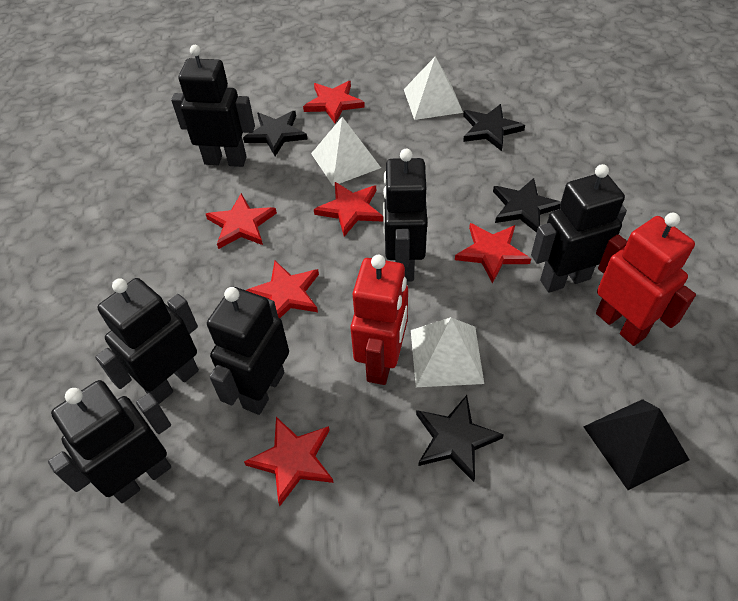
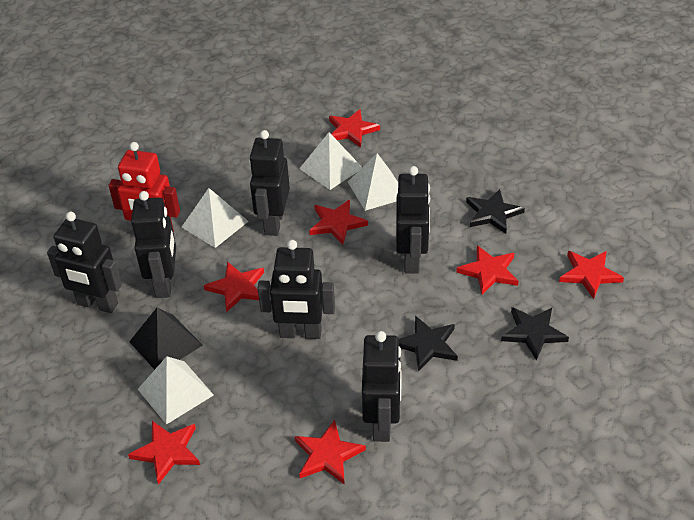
black star: 4 -> 3
red robot: 2 -> 1
red star: 6 -> 7
white pyramid: 3 -> 4

